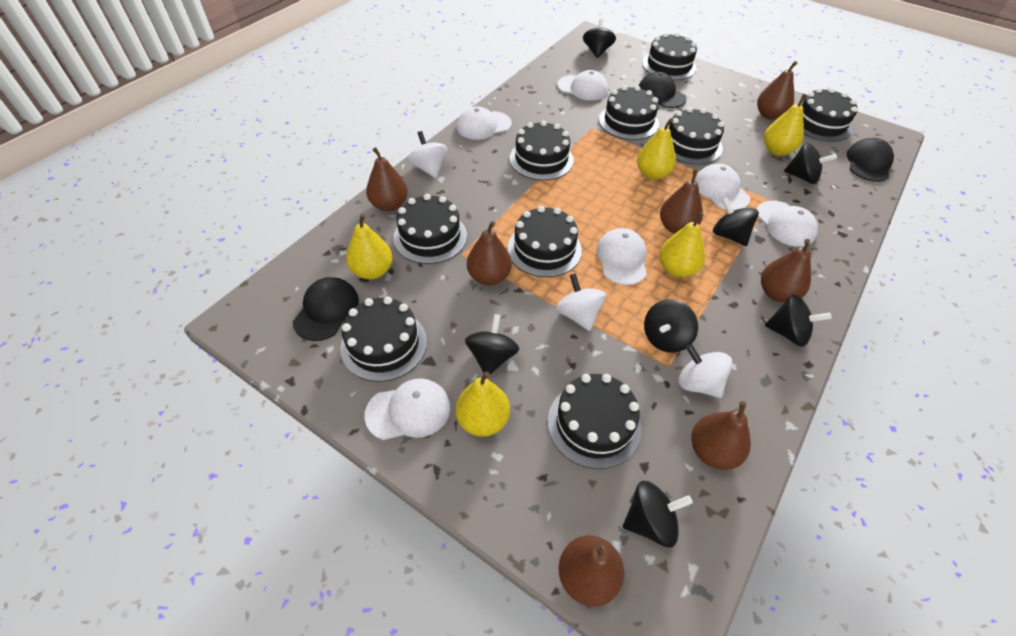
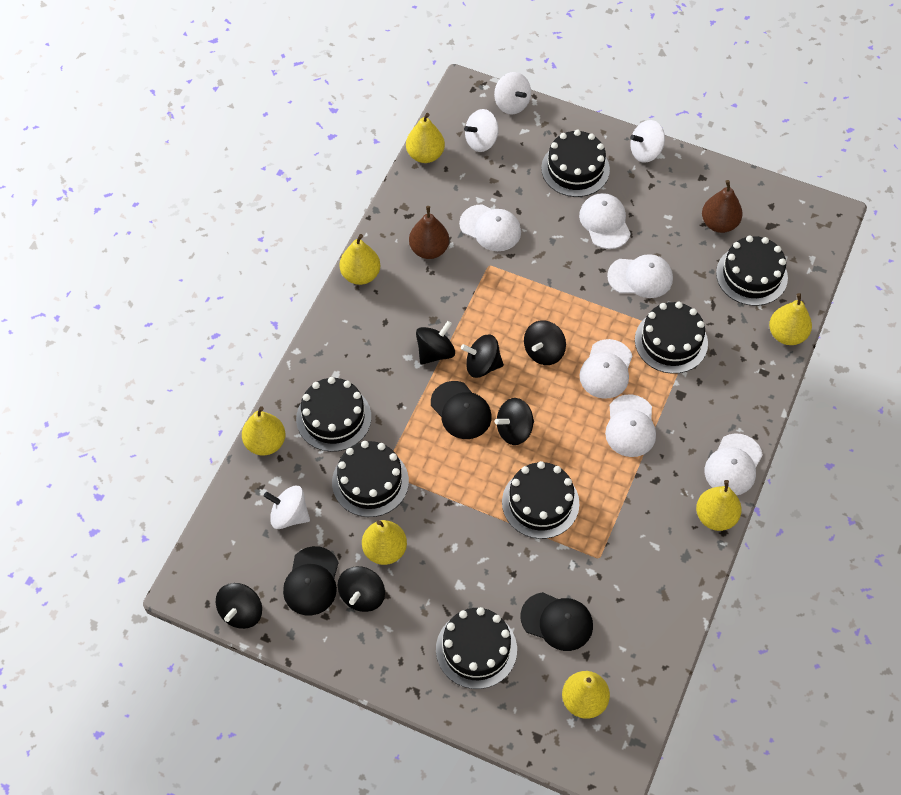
black cake: 9 -> 7
black spinning top: 7 -> 6
brown pear: 7 -> 2
white spinning top: 3 -> 4
yellow pear: 5 -> 7

